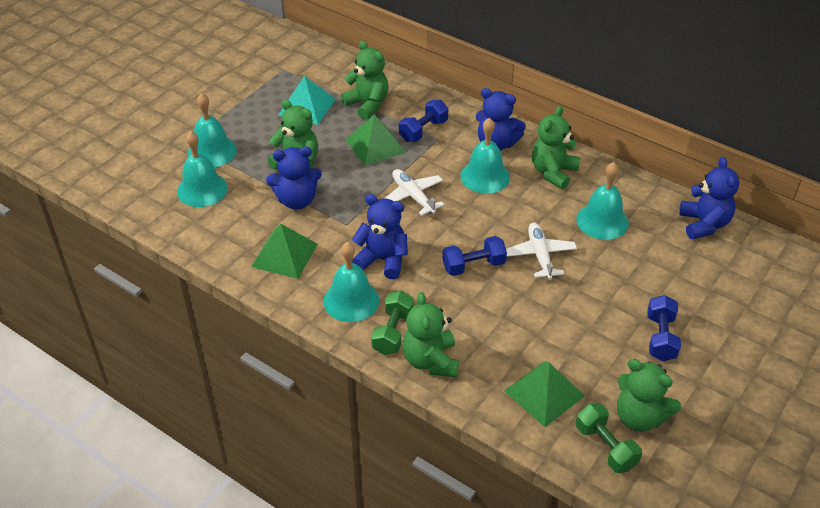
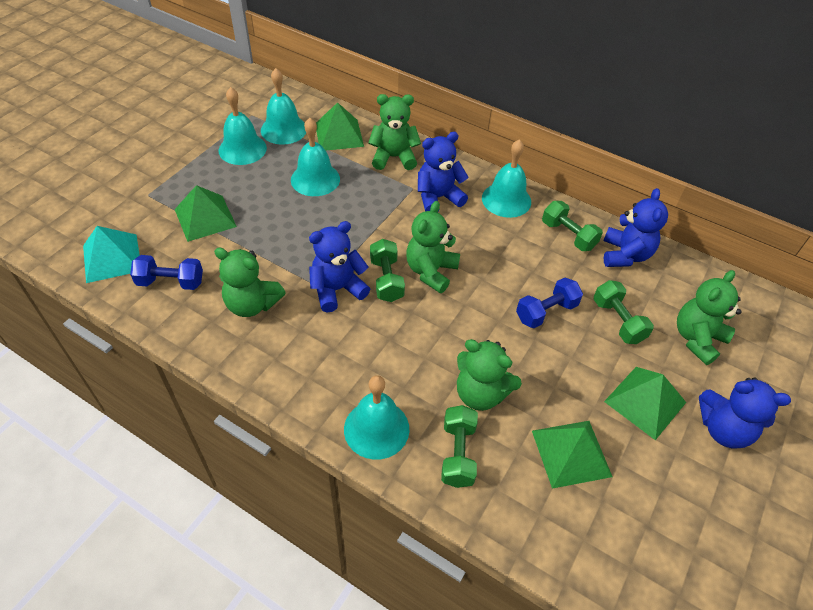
blue dumbbell: 3 -> 2
green dumbbell: 2 -> 4
green pyramid: 3 -> 4
white plane: 2 -> 0

